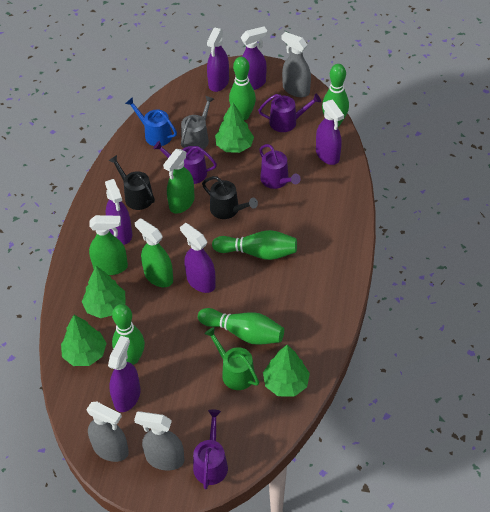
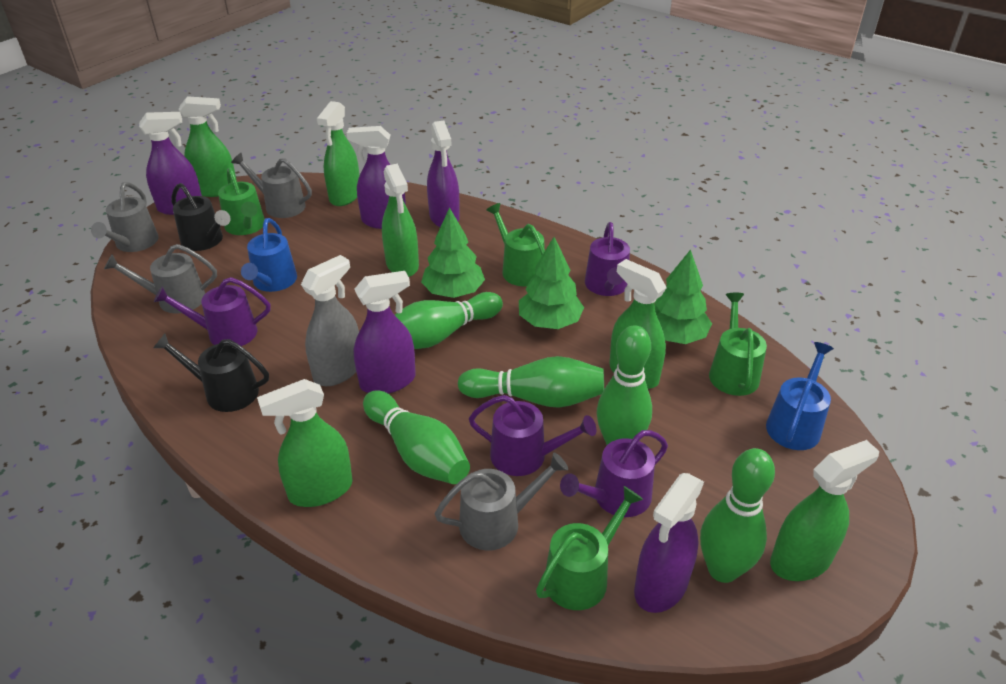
blue watering can: 1 -> 2
green spray bottle: 3 -> 6
green tree: 4 -> 3
green watering can: 1 -> 4
grey spray bottle: 3 -> 1
grey watering can: 1 -> 4
purple spray bottle: 6 -> 5

